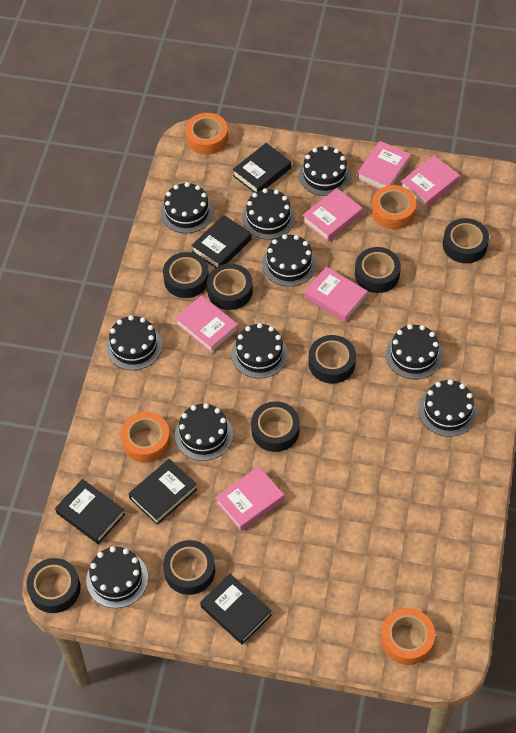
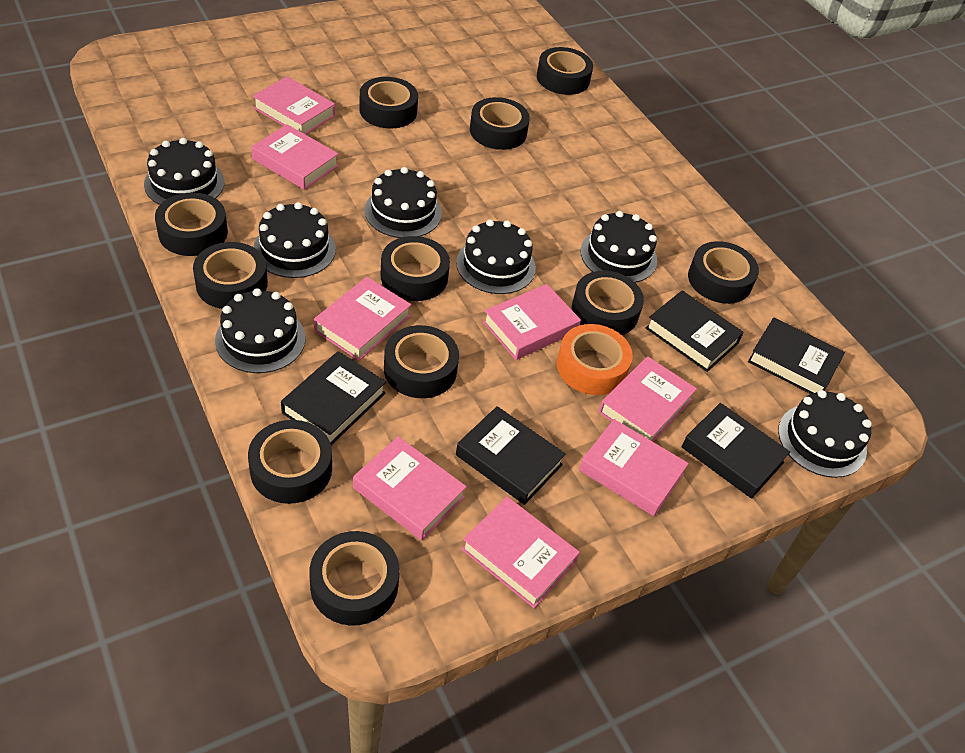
black cake: 10 -> 7
black tape: 8 -> 11
orange tape: 4 -> 1
pink book: 6 -> 8

